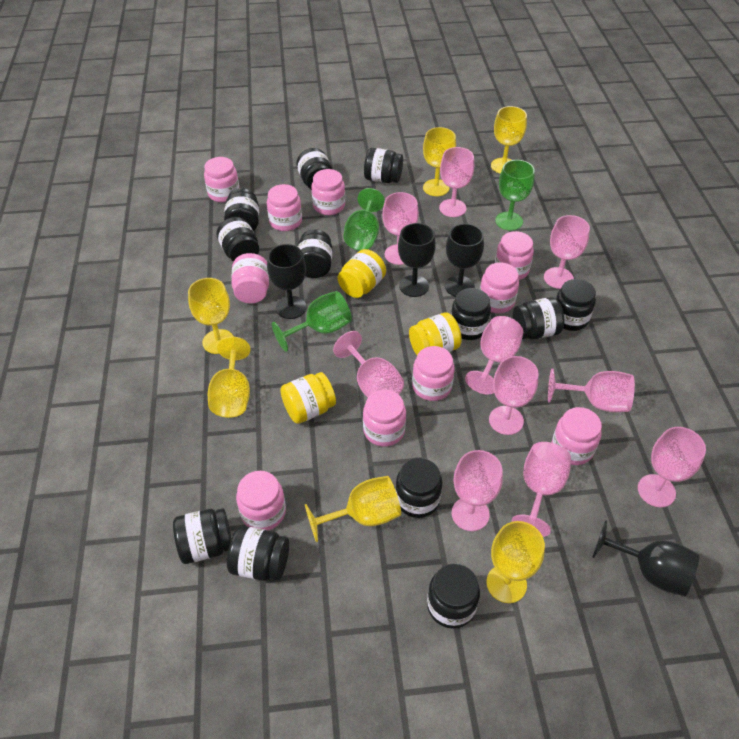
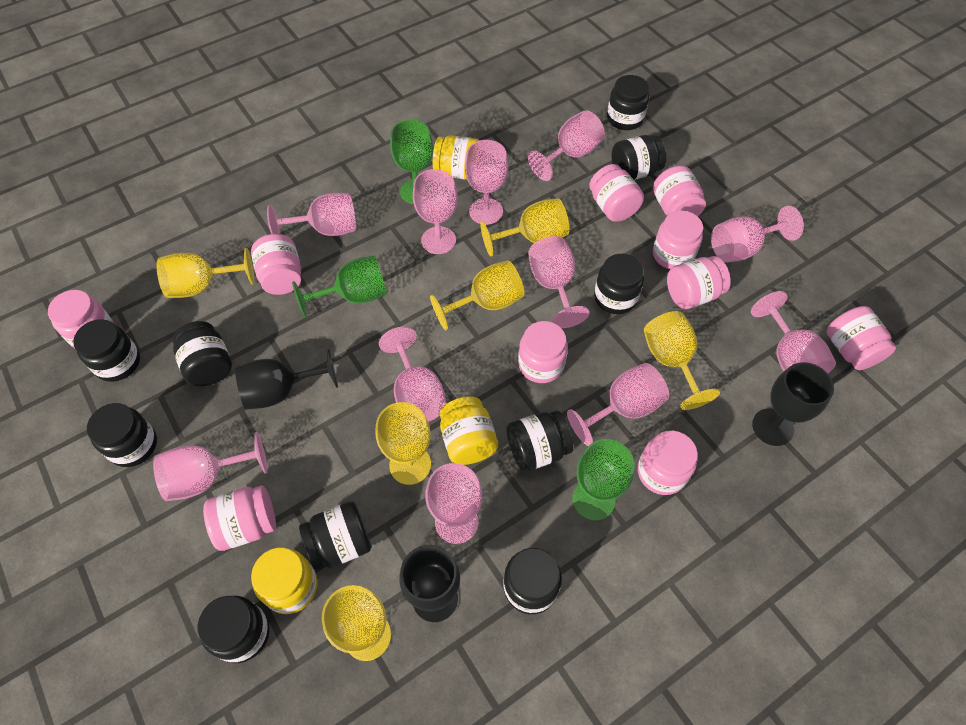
black goblet: 4 -> 3
black jar: 12 -> 10
pink goblet: 10 -> 11

